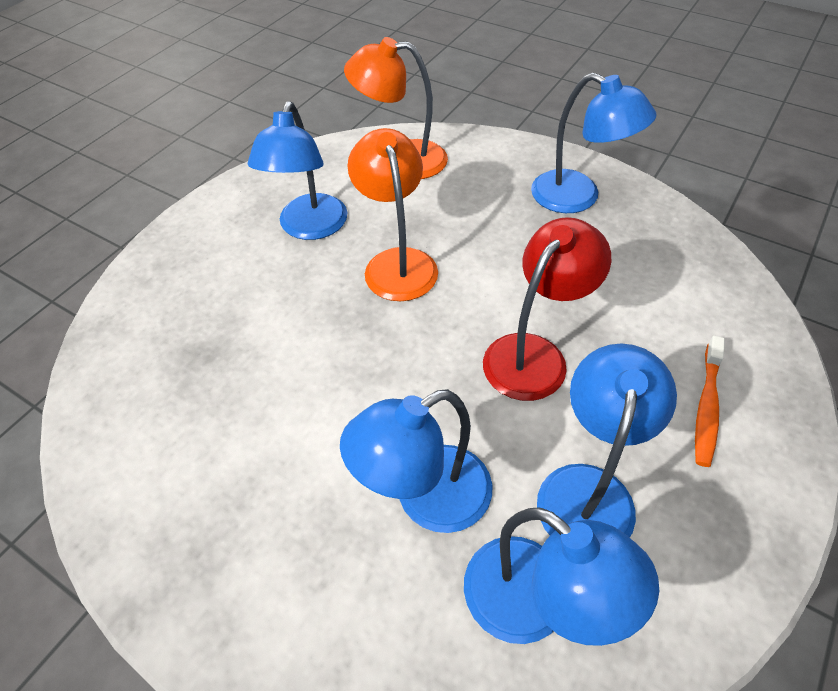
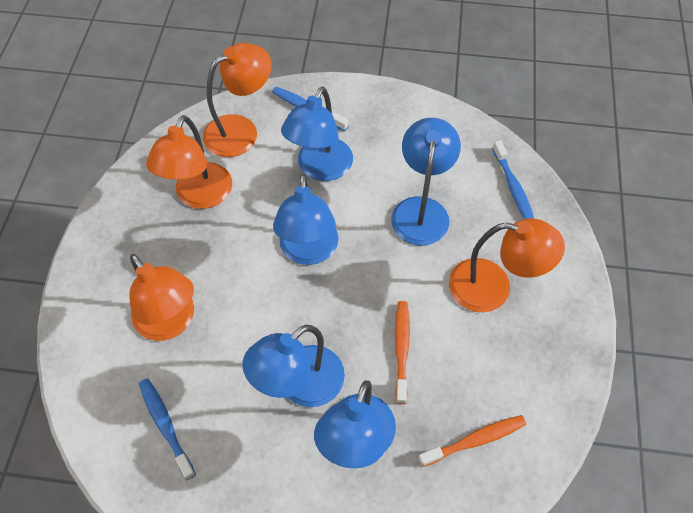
blue toothbrush: 0 -> 3
orange lamp: 2 -> 4
orange toothbrush: 1 -> 2
red lamp: 1 -> 0

